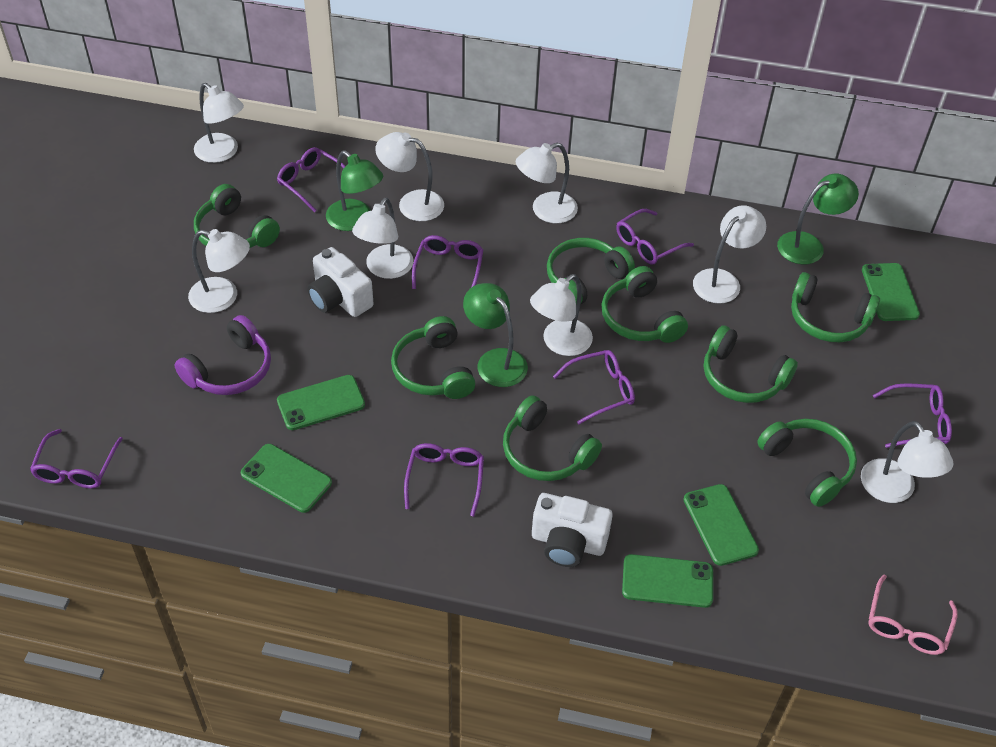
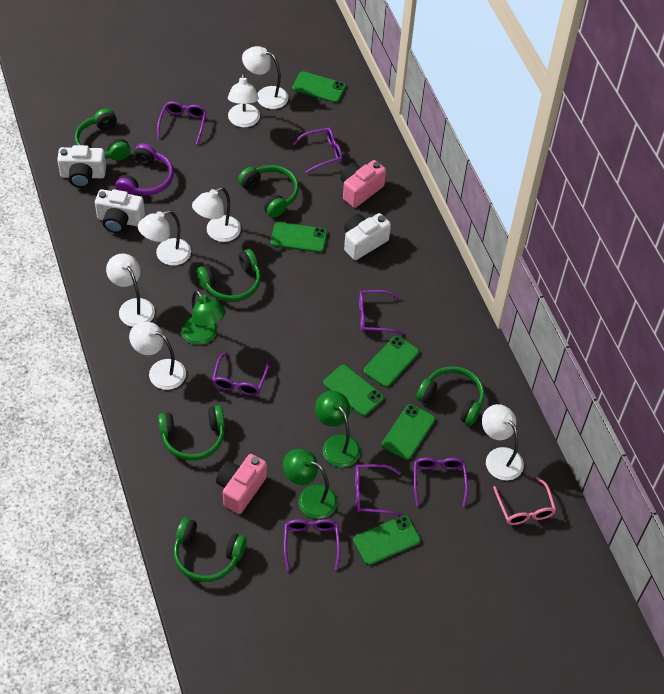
green headphones: 8 -> 6
green phone: 5 -> 6
pink camera: 0 -> 2
white camera: 2 -> 3
white lamp: 8 -> 7

